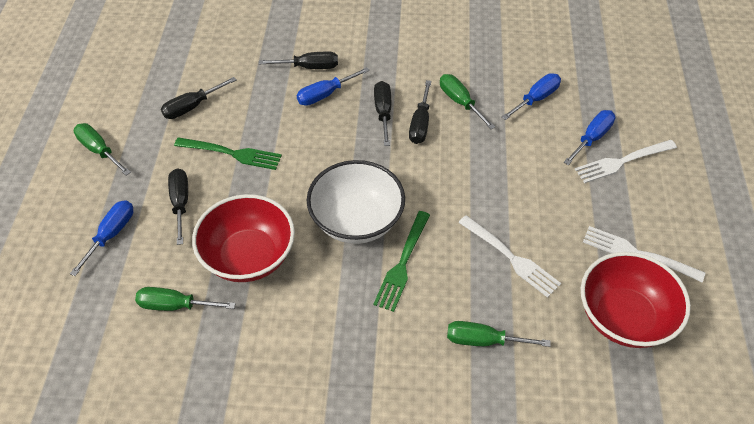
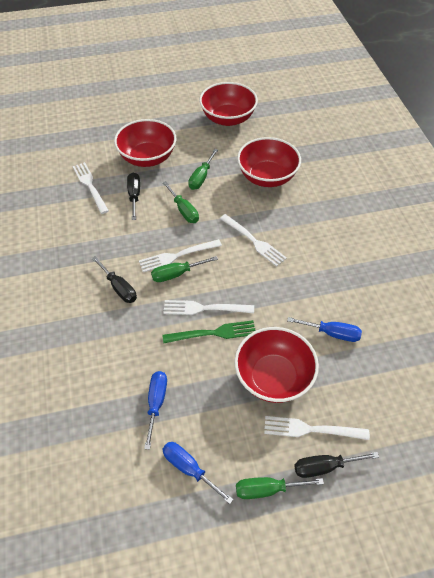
black screwdriver: 5 -> 3
blue screwdriver: 4 -> 3
green fork: 2 -> 1
red bowl: 2 -> 4
white bowl: 1 -> 0
white fork: 3 -> 5

